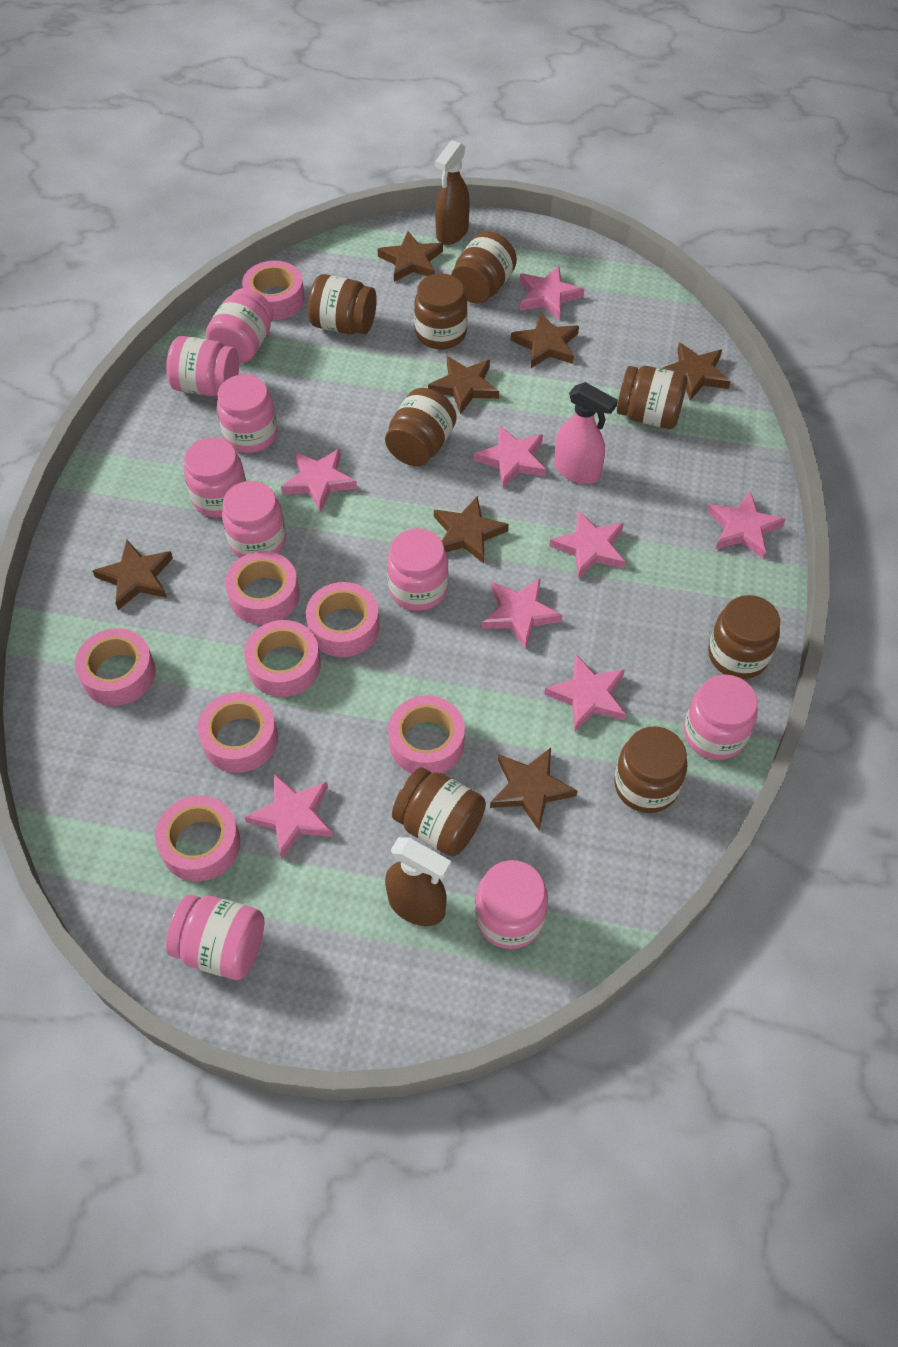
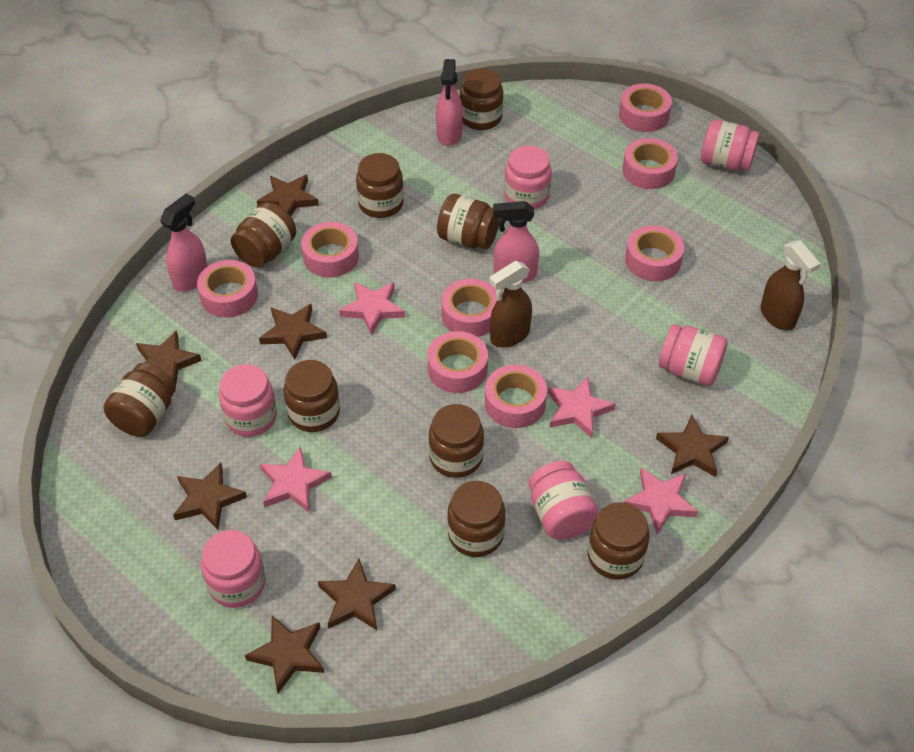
brown jar: 8 -> 9
pink jar: 9 -> 6
pink spray bottle: 1 -> 3
pink star: 8 -> 4

